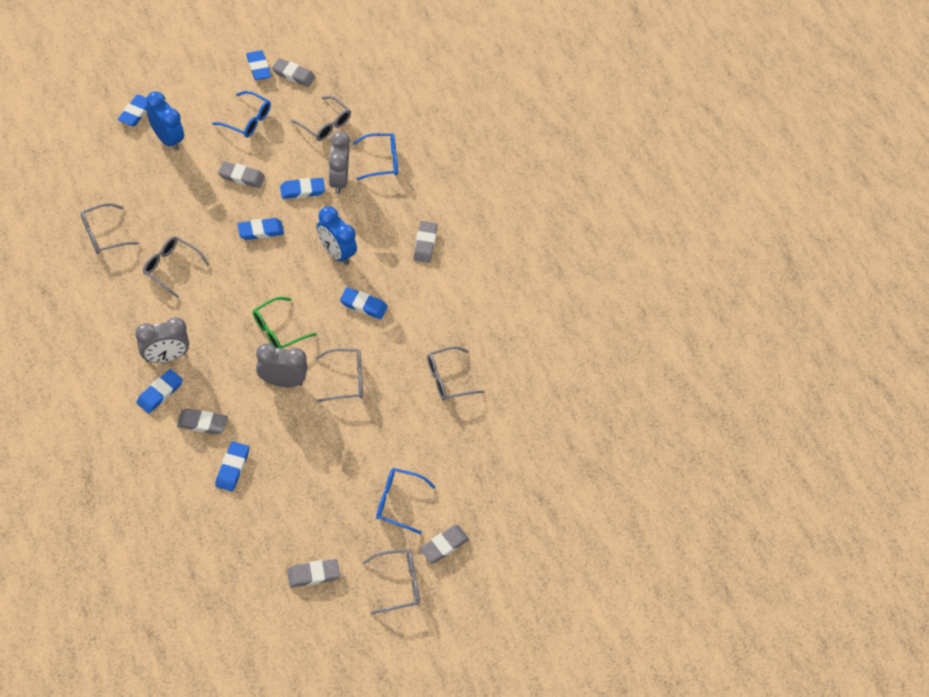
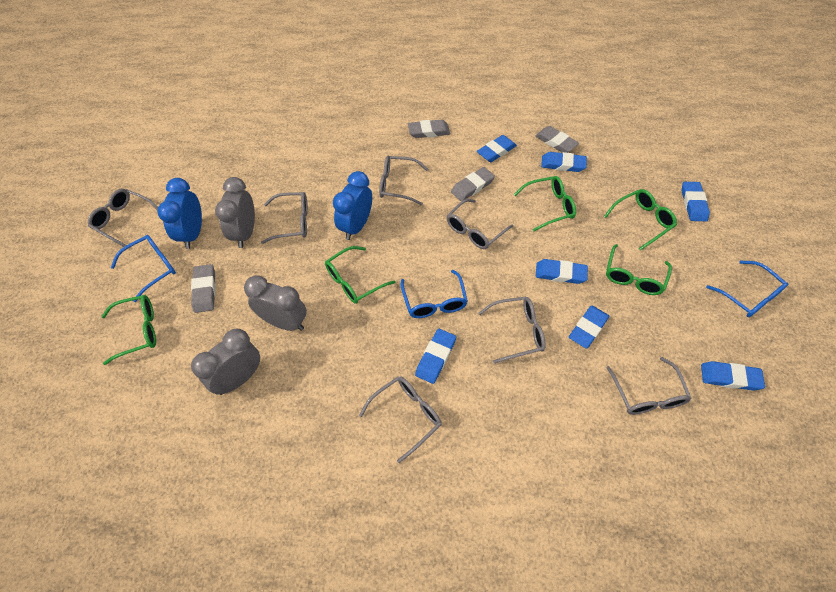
green glasses: 1 -> 5
grey eraser: 6 -> 4
grey glasses: 6 -> 7

